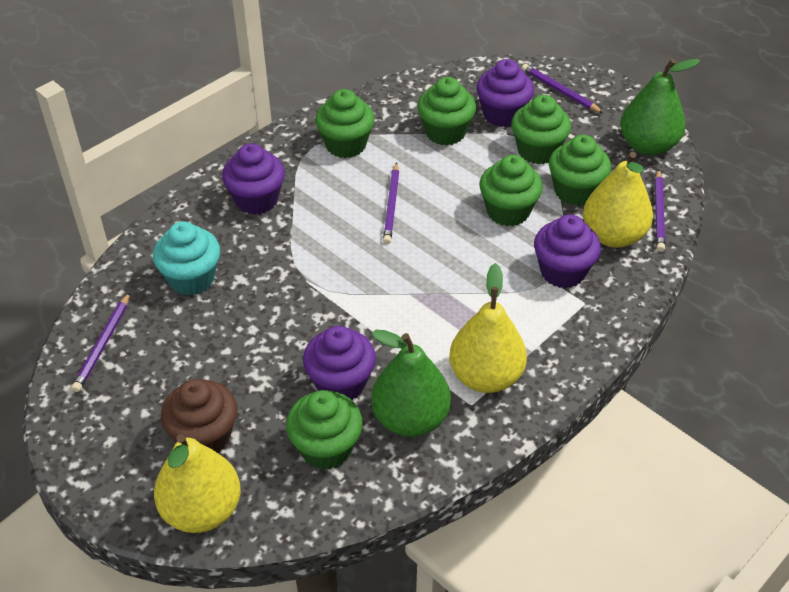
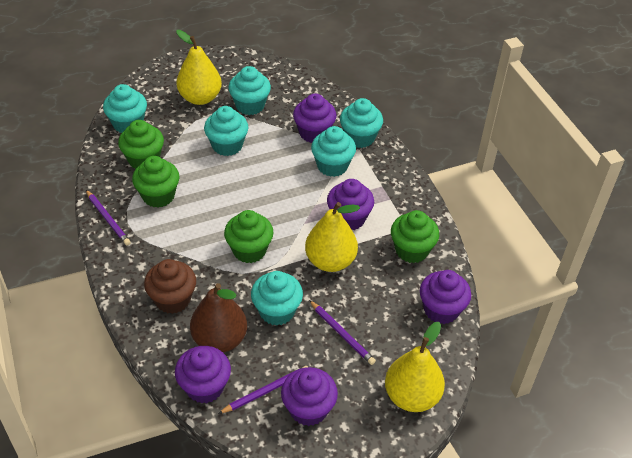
brown pear: 0 -> 1
green cupcake: 6 -> 4
green pear: 2 -> 0
purple cupcake: 4 -> 5
purple pencil: 4 -> 3
turquoise cupcake: 1 -> 6

